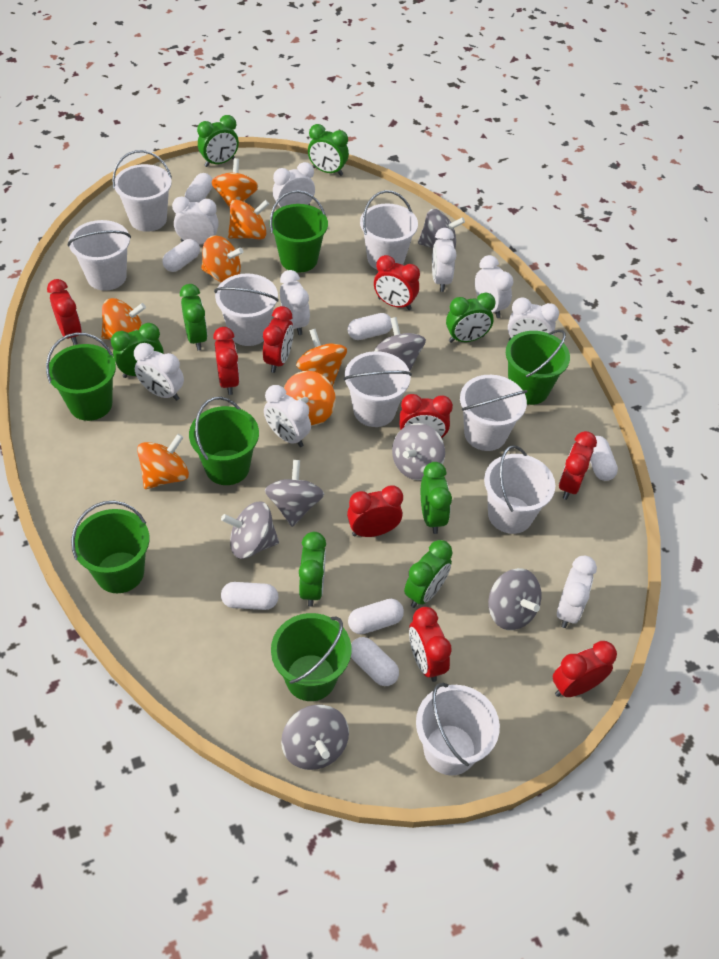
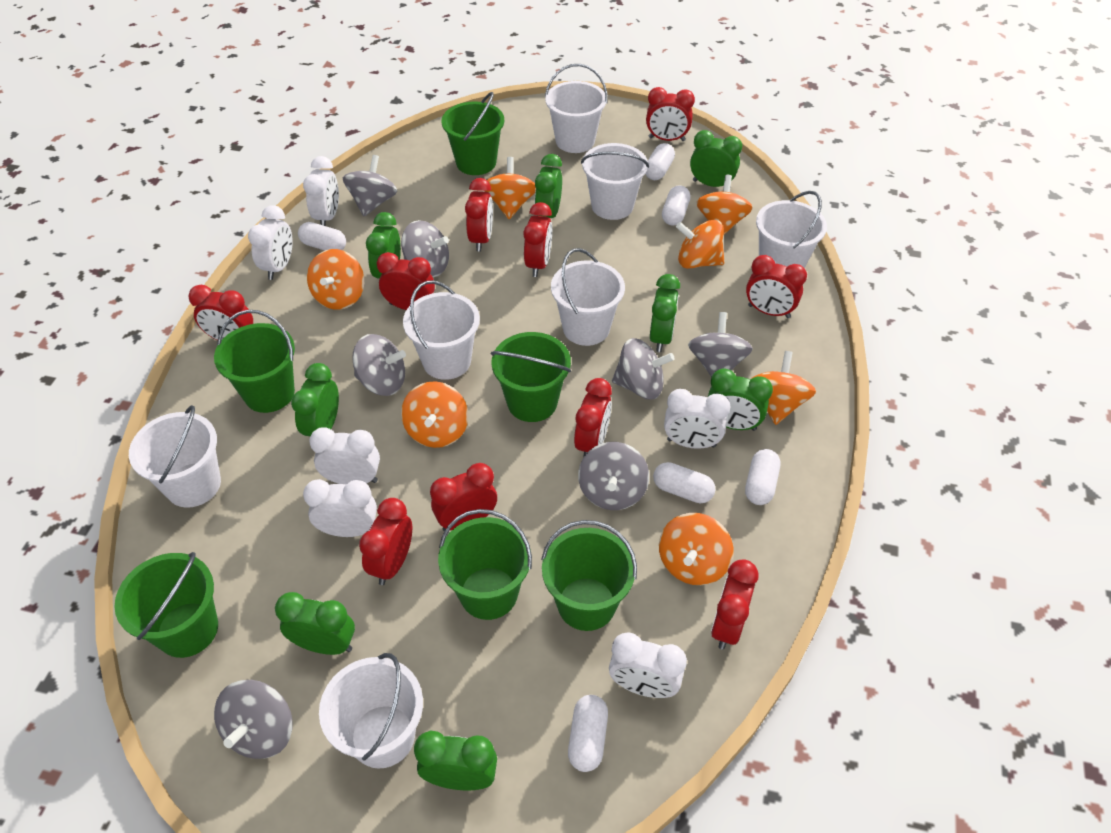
red clock: 9 -> 10
white bucket: 8 -> 7
white capsule: 7 -> 6
white clock: 9 -> 6

